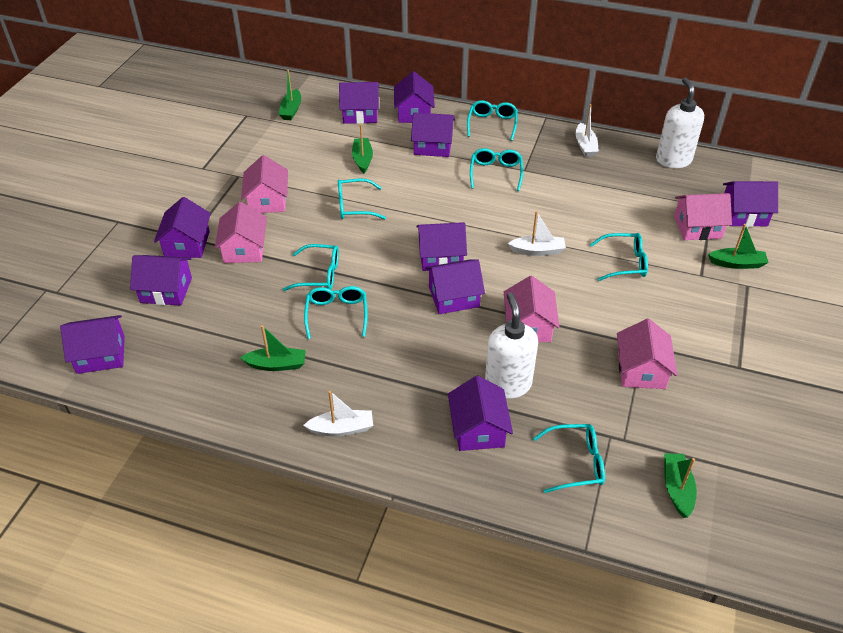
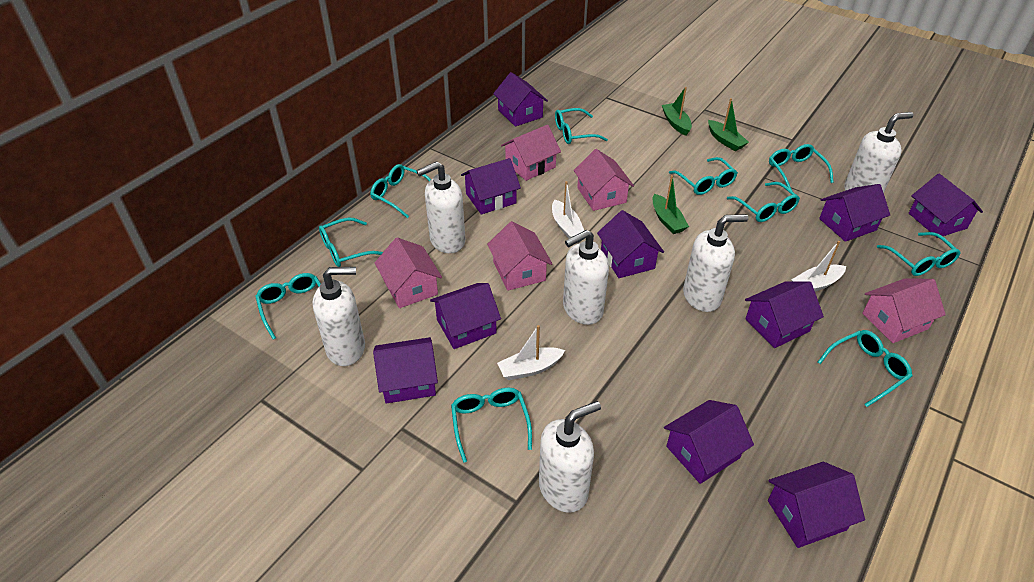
green boat: 5 -> 3
turquoise glasses: 7 -> 10
white soap dispenser: 2 -> 6

